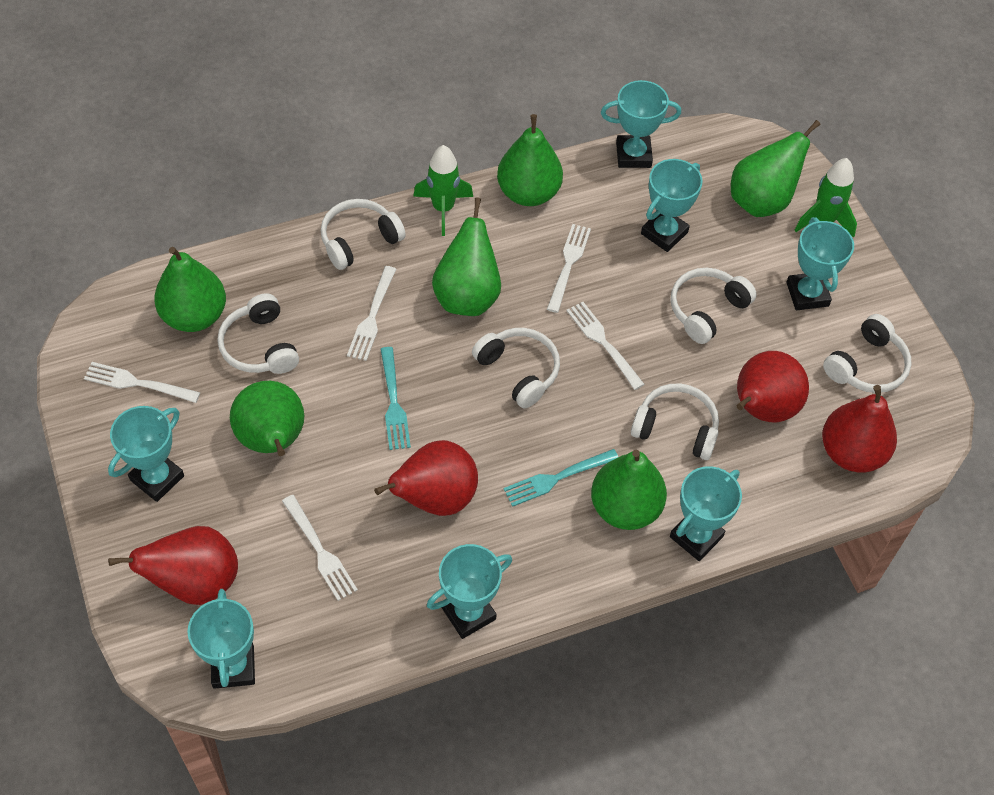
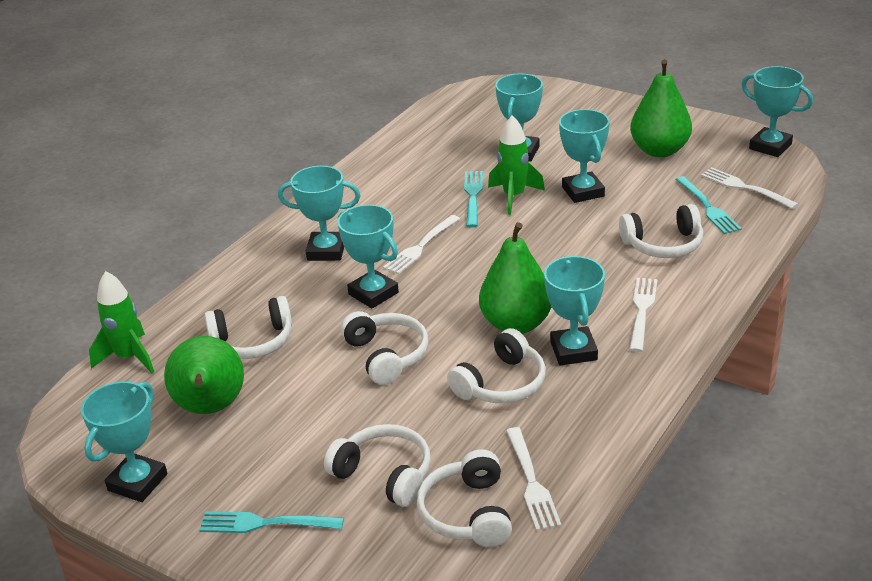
green pear: 6 -> 3
red pear: 4 -> 0
turquoise fork: 2 -> 3
white fork: 5 -> 4

